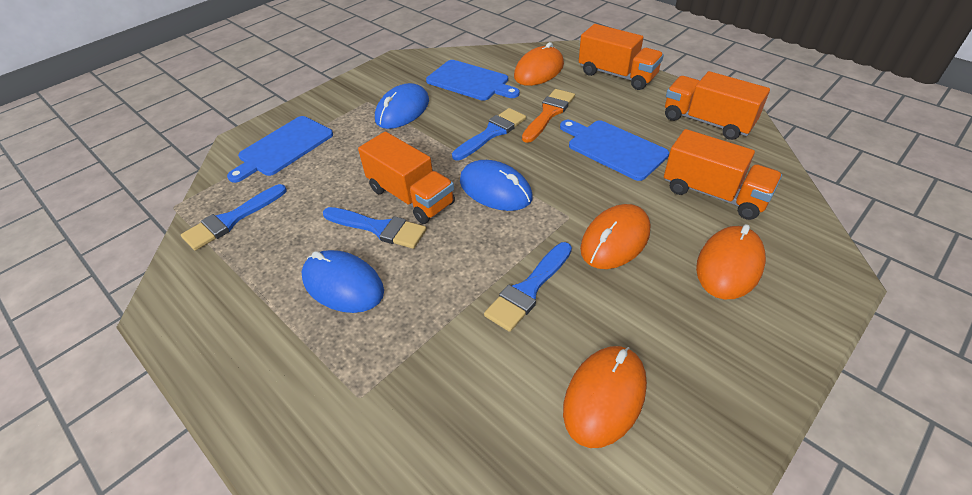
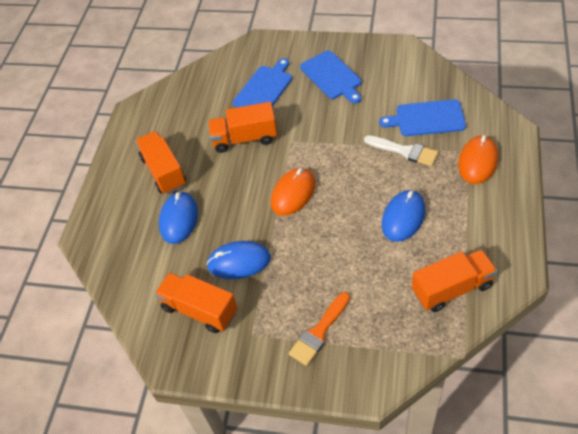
blue brush: 4 -> 0
orange mouse: 4 -> 2
white brush: 0 -> 1

